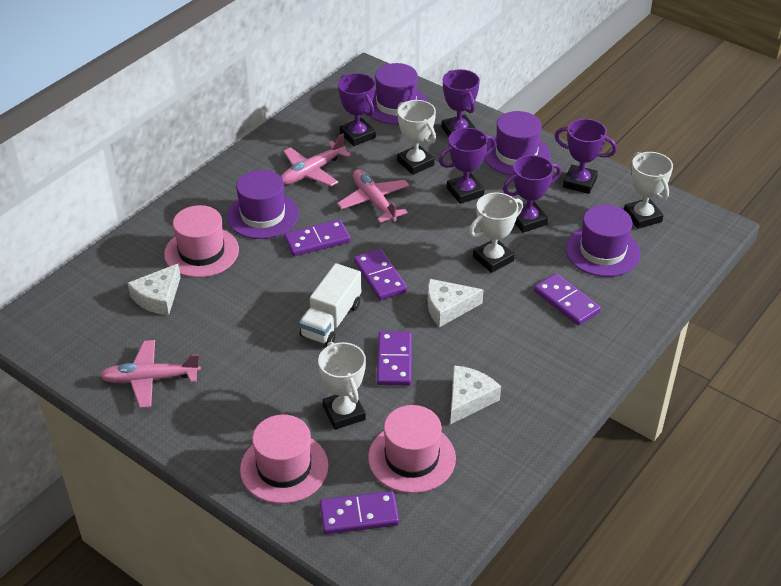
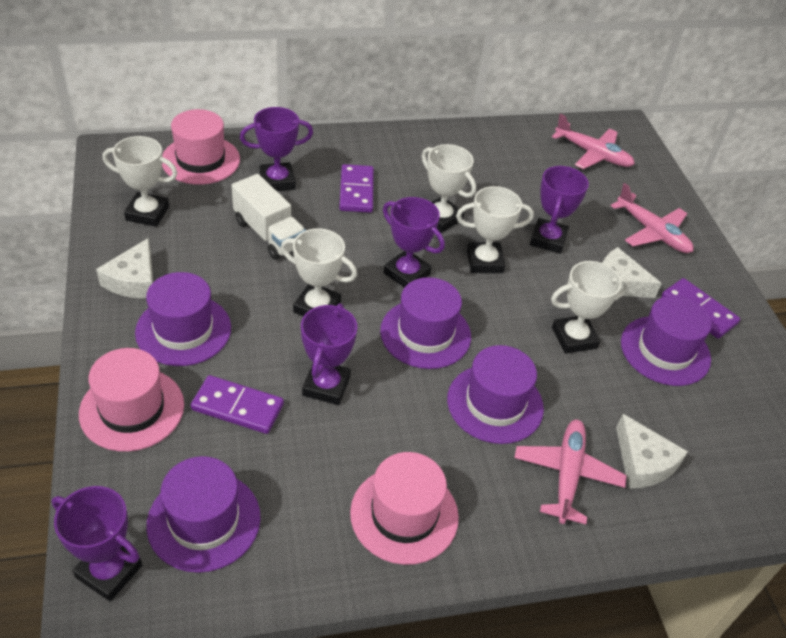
purple domino: 5 -> 3
purple hat: 4 -> 5
white trophy: 4 -> 5

